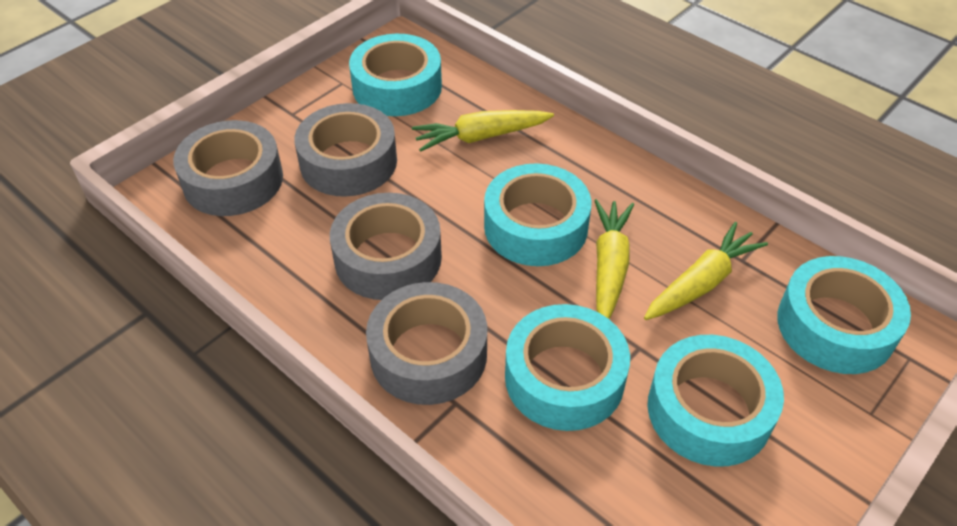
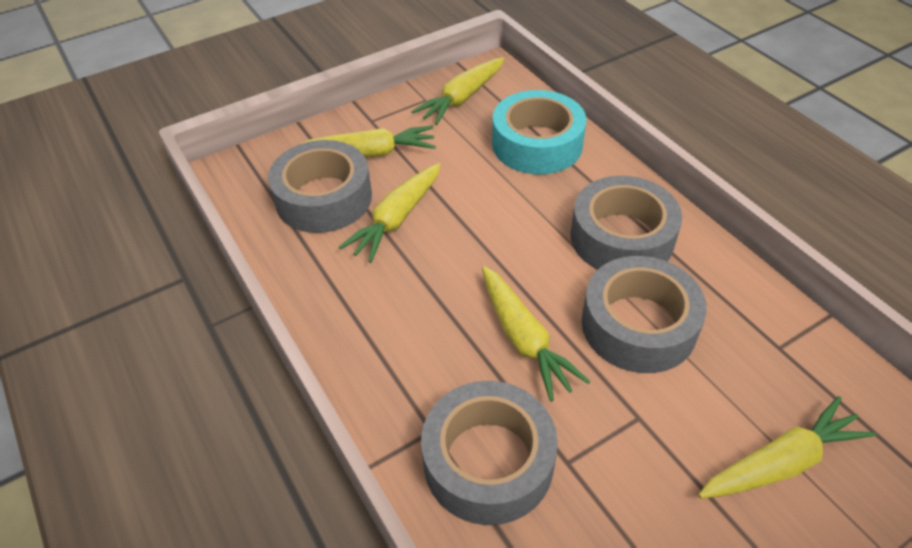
turquoise tape: 5 -> 1
yellow carrot: 3 -> 5

